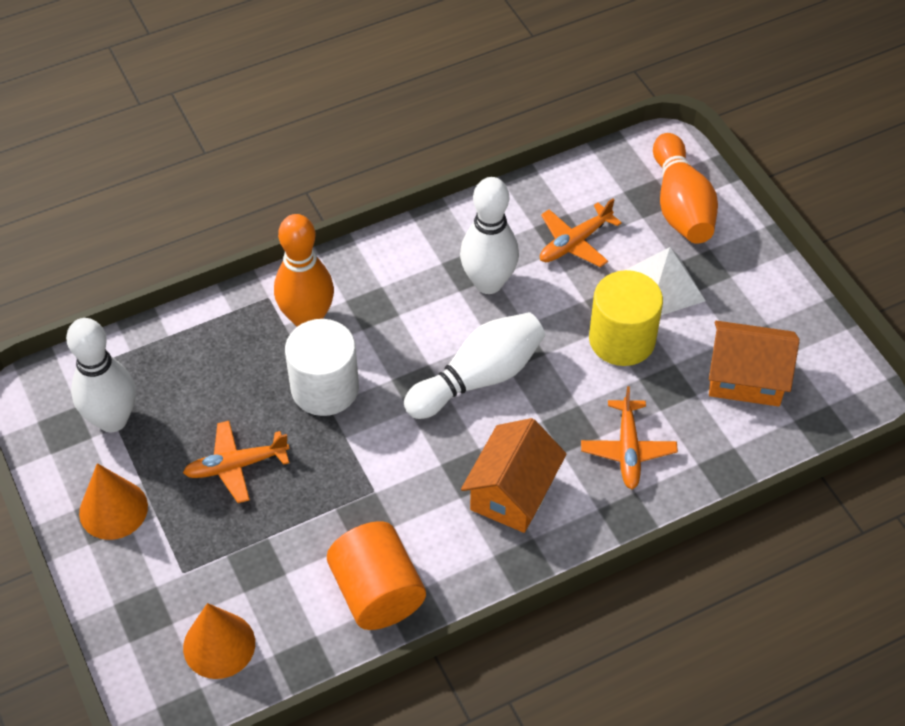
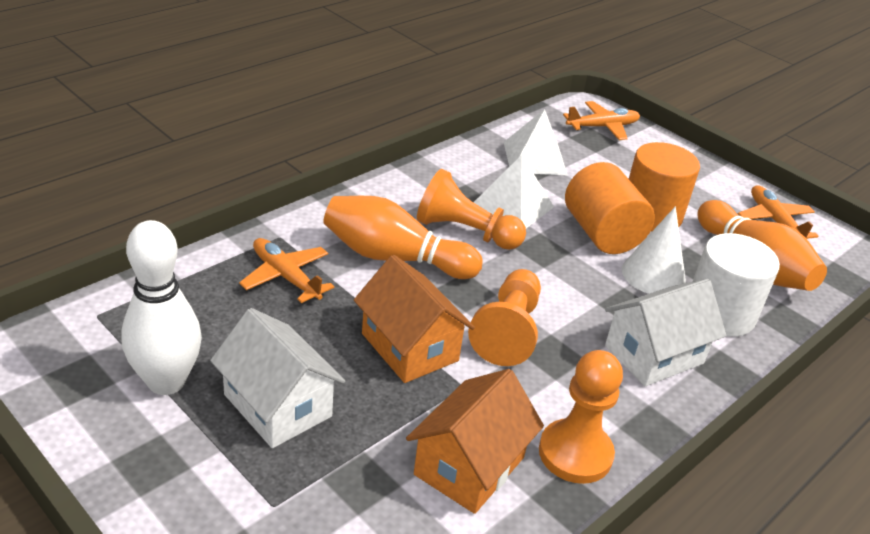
orange cone: 2 -> 0
orange cylinder: 1 -> 2
orange pawn: 0 -> 3
white bowling pin: 3 -> 1
white cone: 0 -> 1
white house: 0 -> 2
white pyramid: 1 -> 2
yellow cylinder: 1 -> 0

